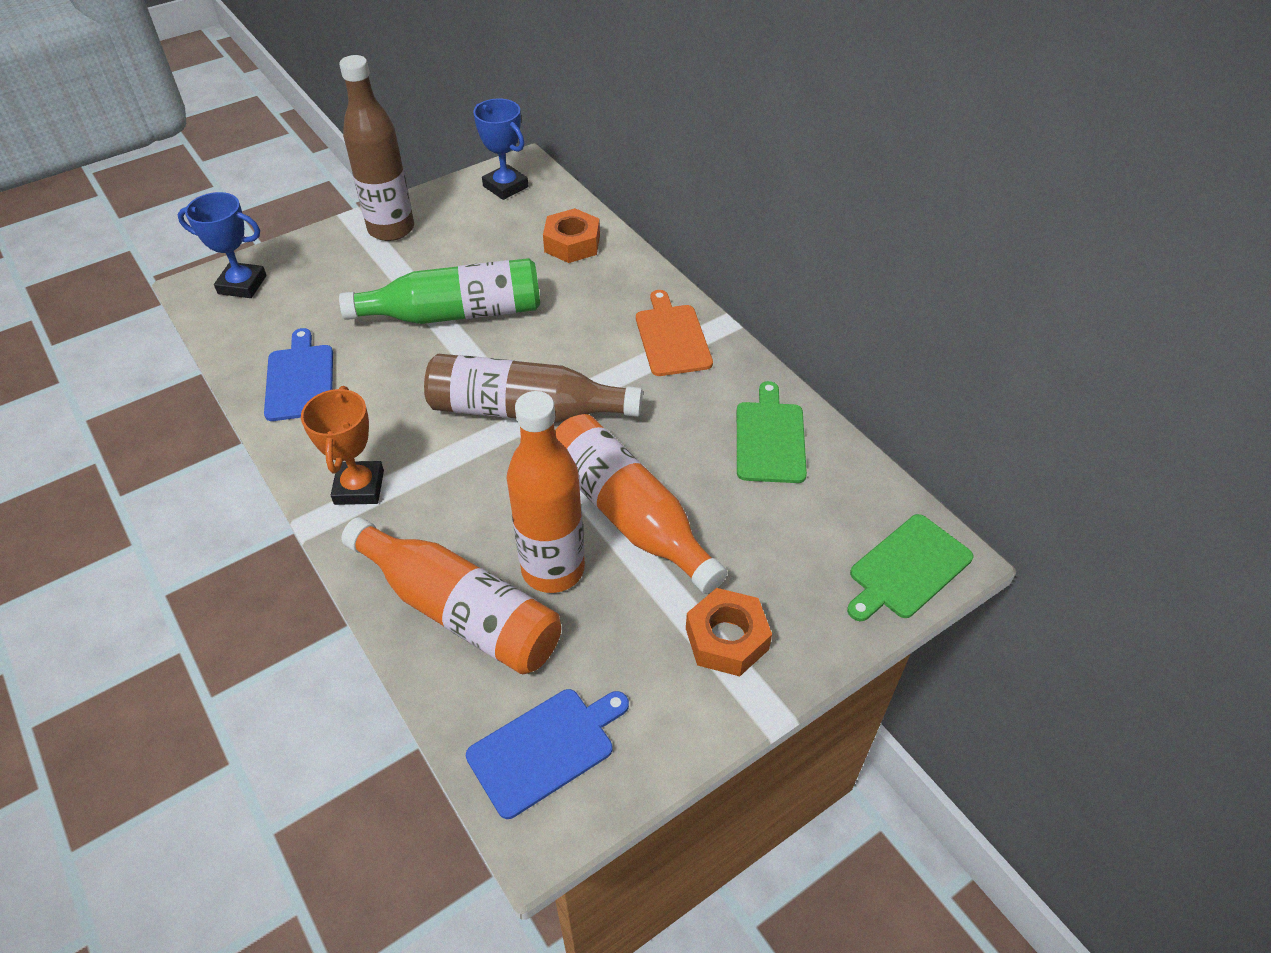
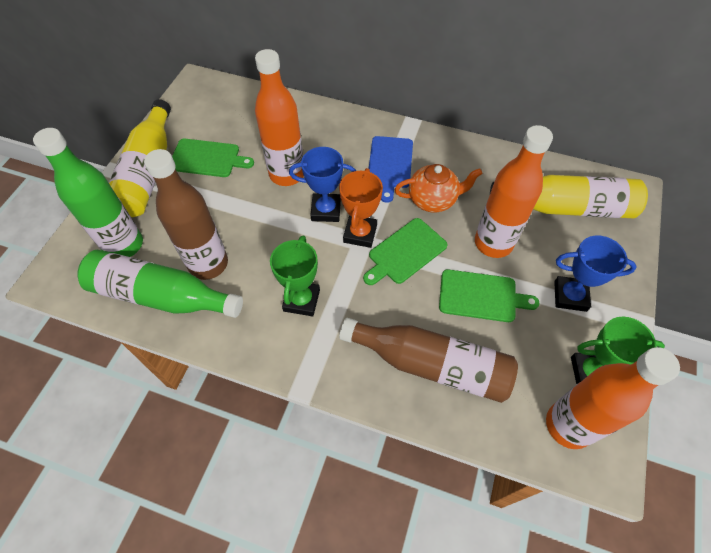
blue cutting board: 2 -> 1
green bottle: 1 -> 2
green cutting board: 2 -> 3
green trophy: 0 -> 2
orange cutting board: 1 -> 0
orange nut: 2 -> 0
orange teapot: 0 -> 1
yellow bottle: 0 -> 2

